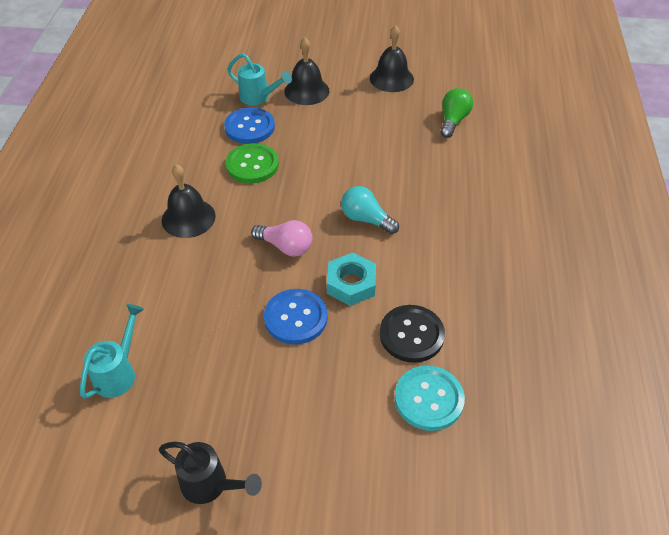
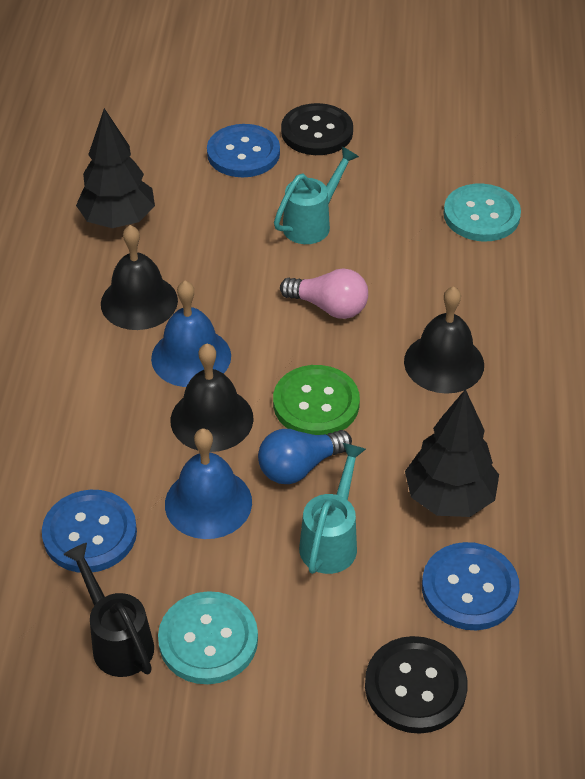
black button: 1 -> 2
black tree: 0 -> 2
blue bell: 0 -> 2
blue button: 2 -> 3
blue light bulb: 0 -> 1
green light bulb: 1 -> 0
turquoise button: 1 -> 2
turquoise light bulb: 1 -> 0
turquoise nut: 1 -> 0

